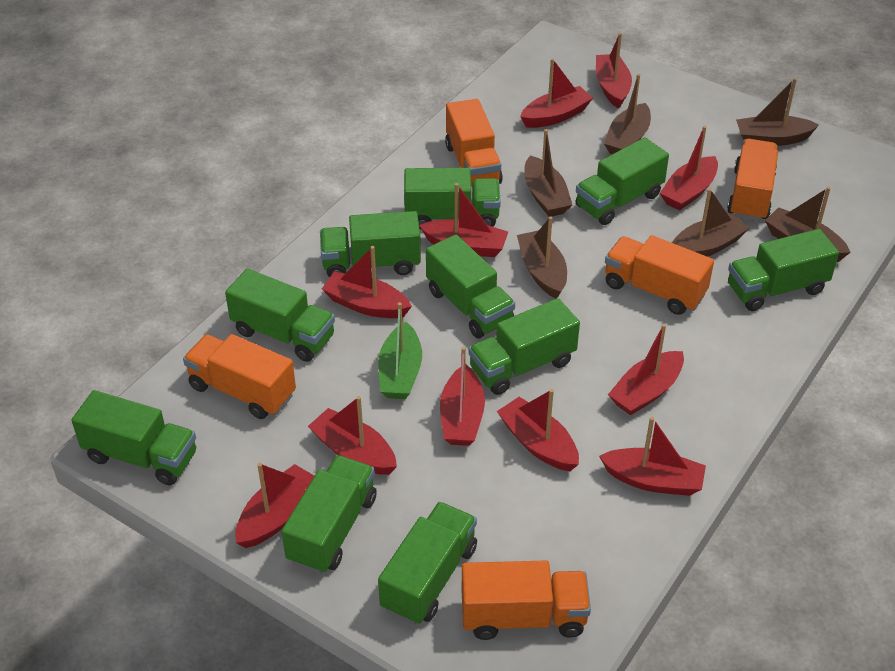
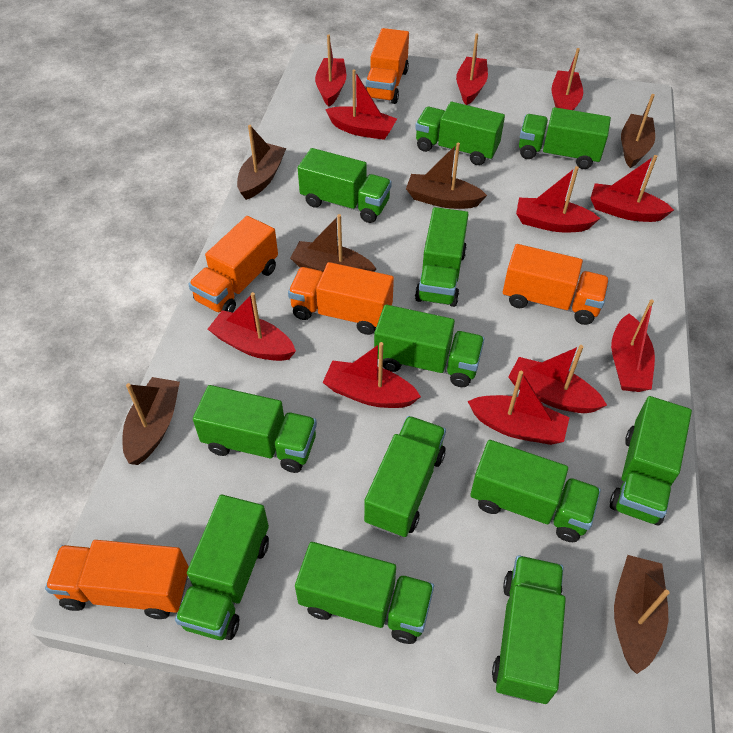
green boat: 1 -> 0
green truck: 10 -> 12

